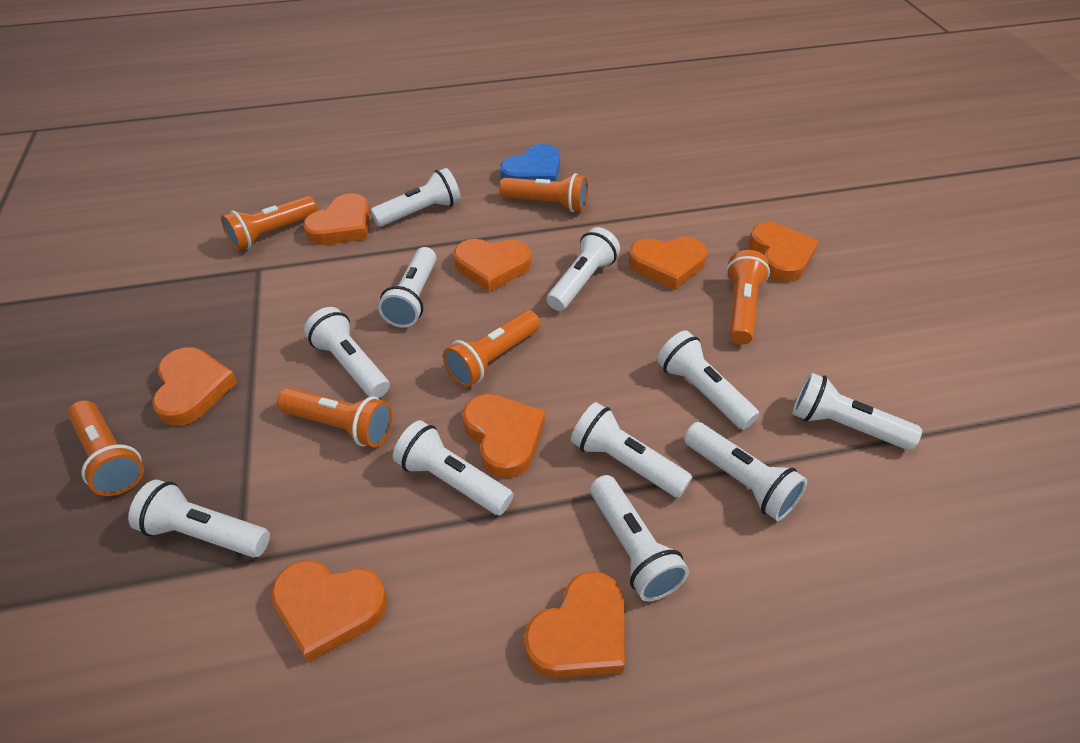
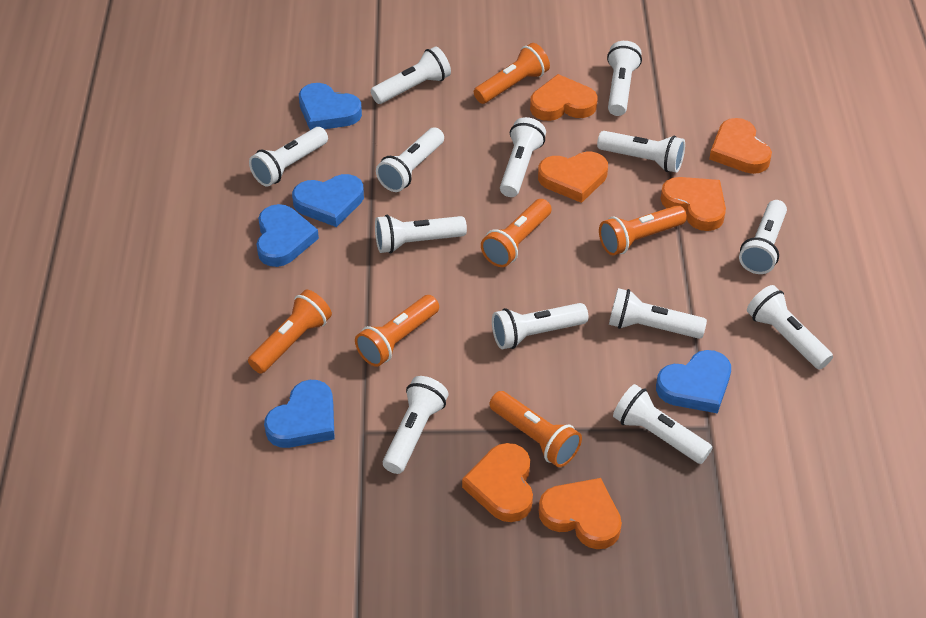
blue heart: 1 -> 5
orange heart: 8 -> 6
white flashlight: 11 -> 13

